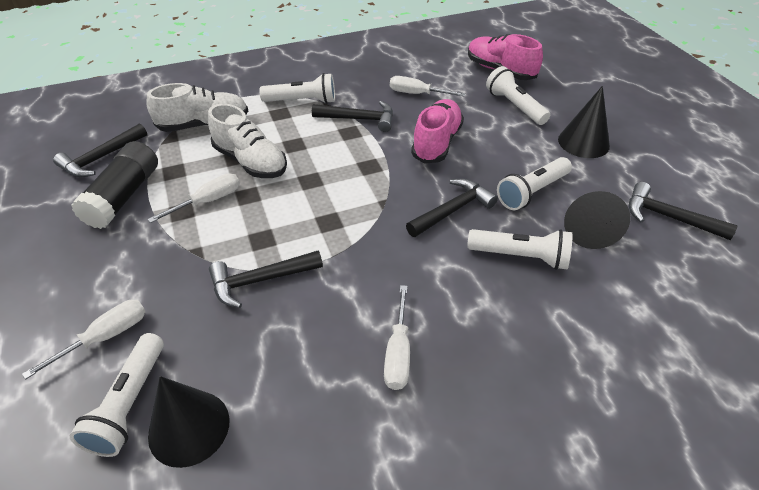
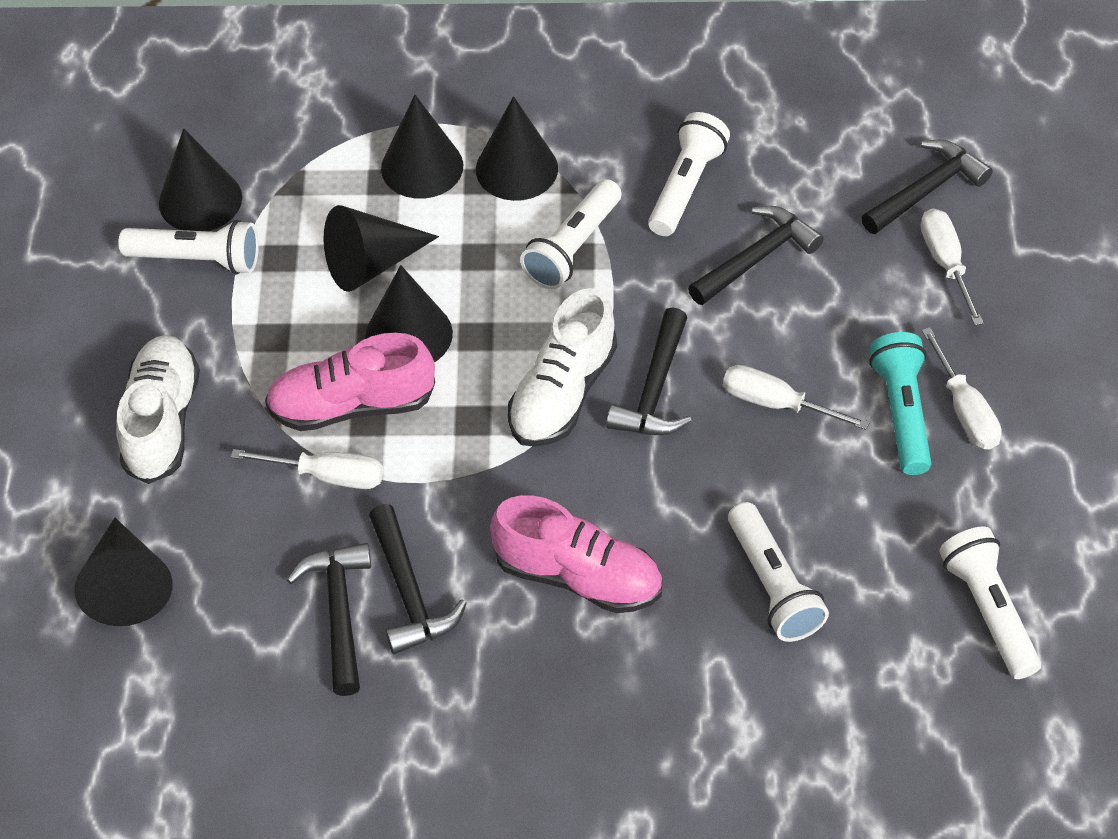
black cone: 3 -> 6
black glue stick: 1 -> 0
turquoise flashlight: 0 -> 1

